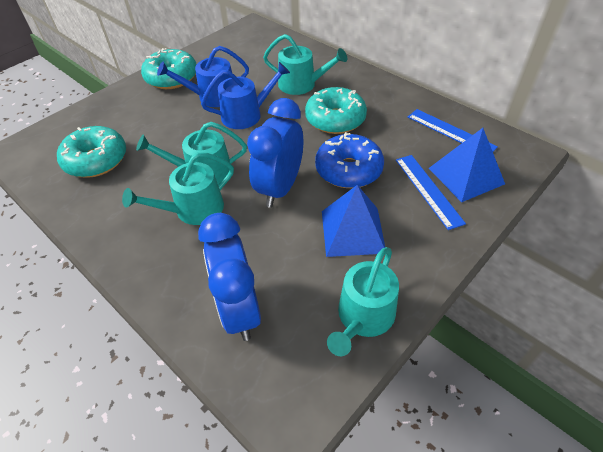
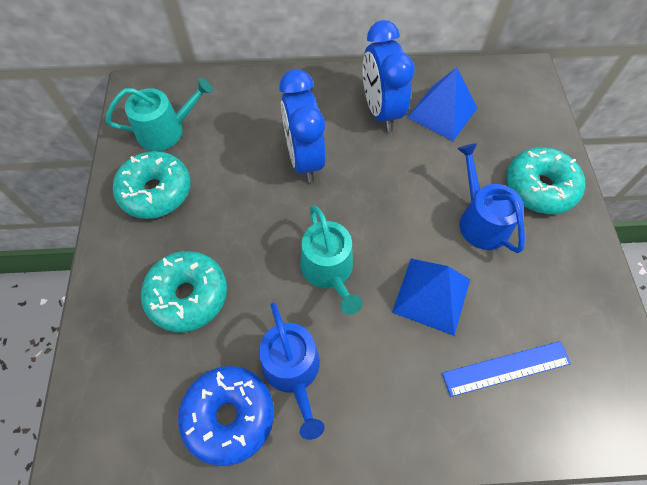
blue ruler: 2 -> 1
turquoise watering can: 4 -> 2

